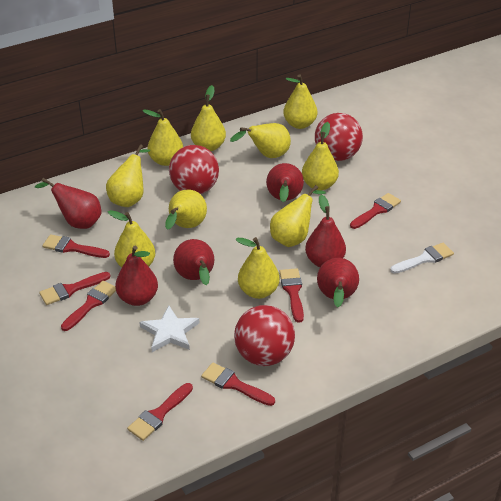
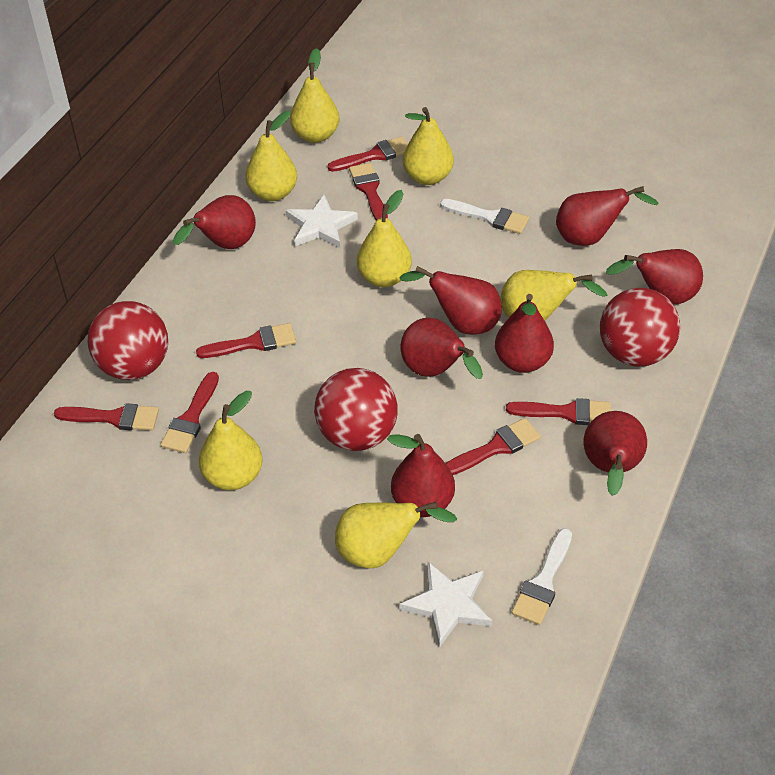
red pear: 6 -> 8
white brush: 1 -> 2
white star: 1 -> 2
yellow pear: 10 -> 7

